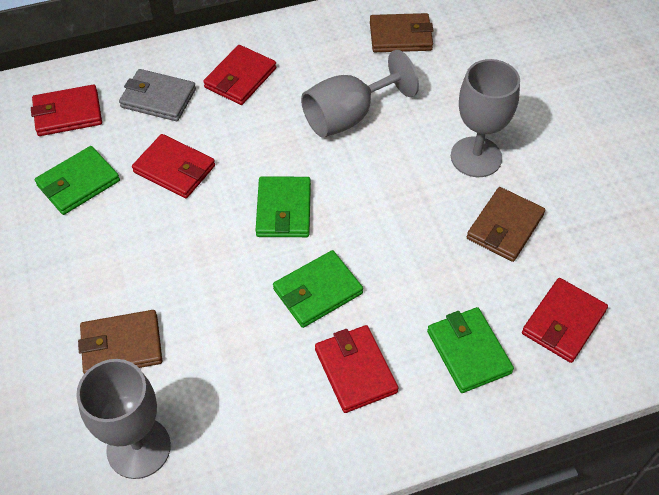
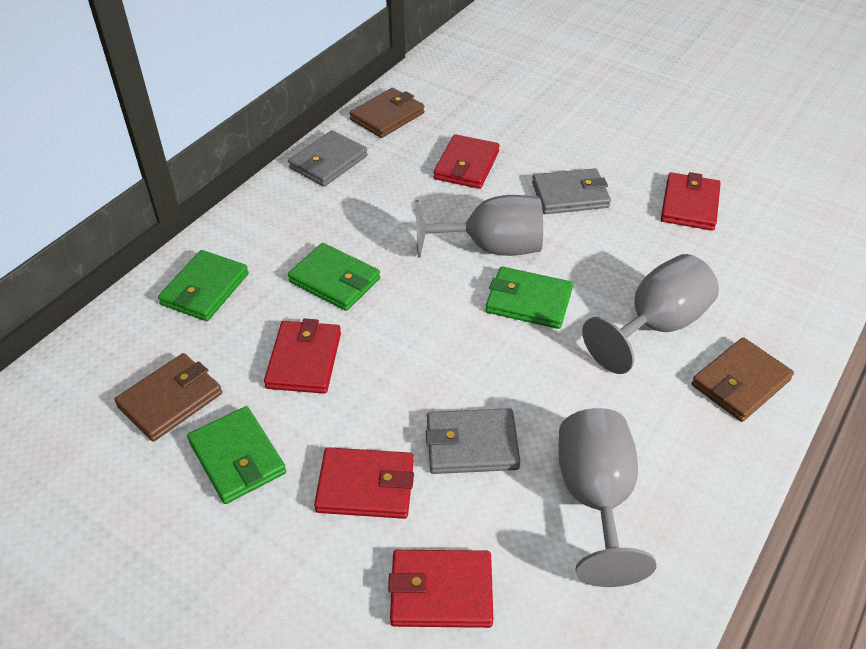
grey wallet: 1 -> 3

